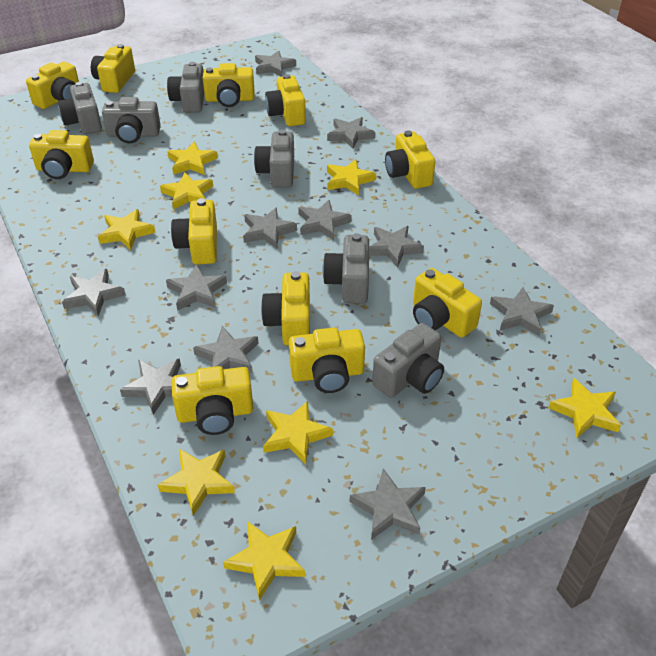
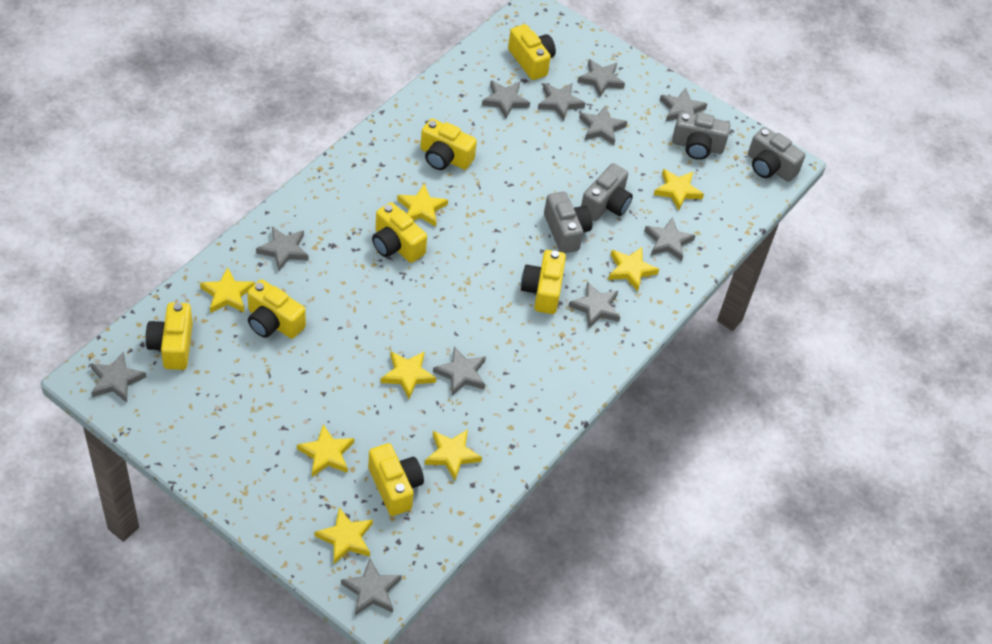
grey camera: 6 -> 4
yellow camera: 11 -> 7

